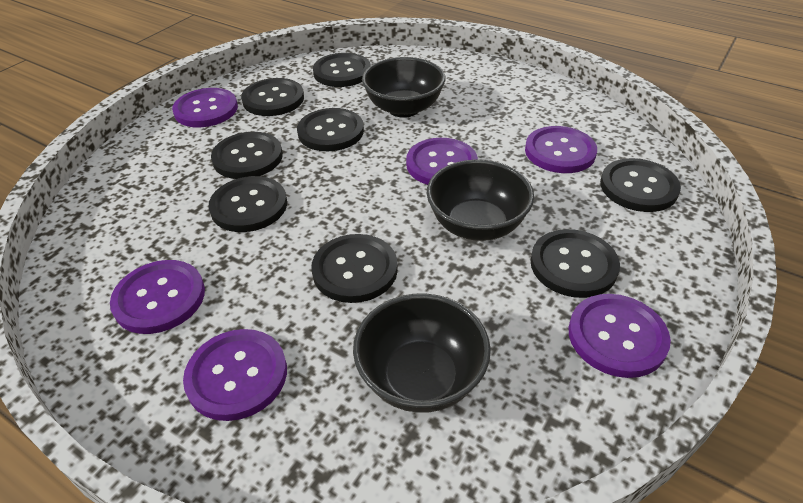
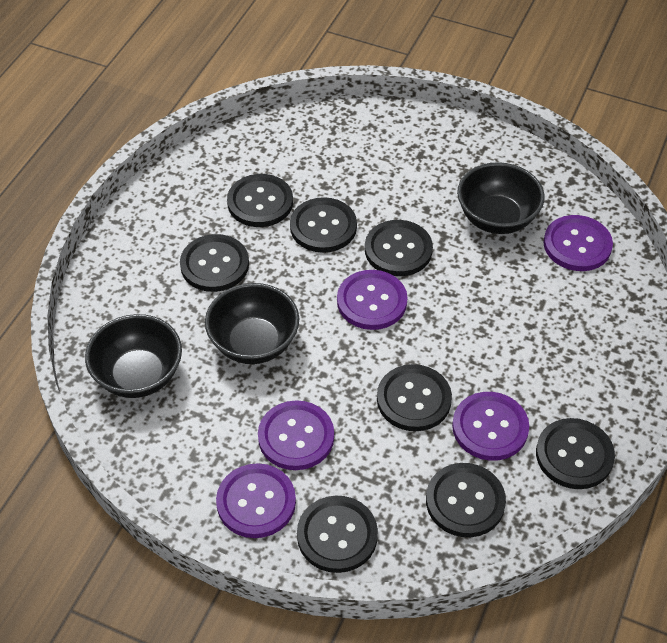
purple button: 6 -> 5

